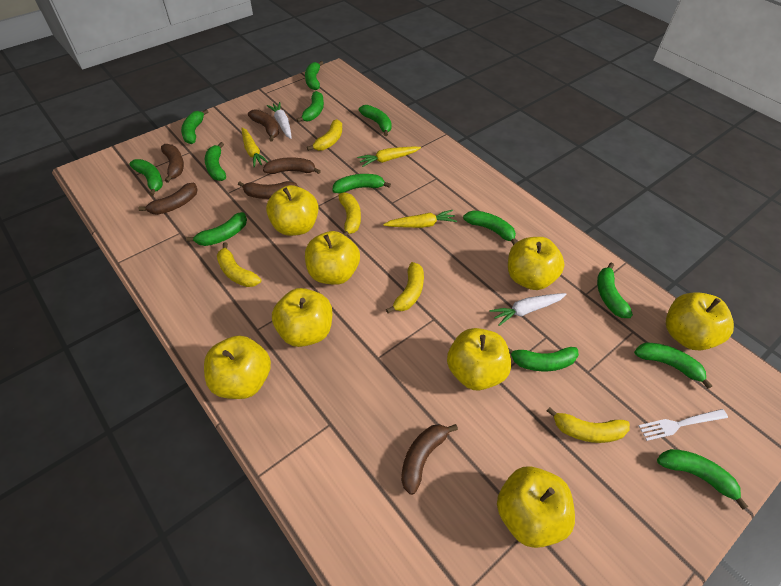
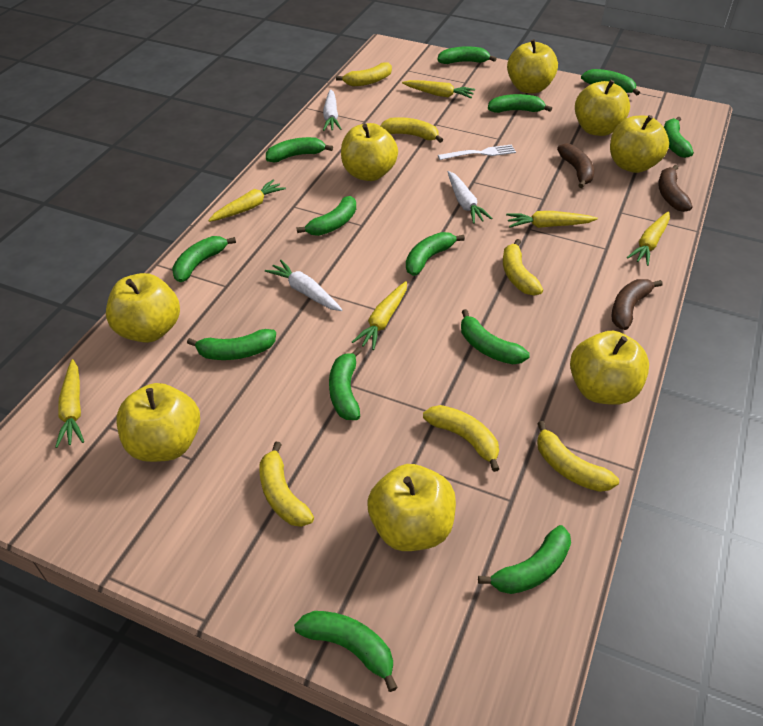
brown banana: 6 -> 3
white carrot: 2 -> 3
yellow banana: 5 -> 6
yellow carrot: 3 -> 6

